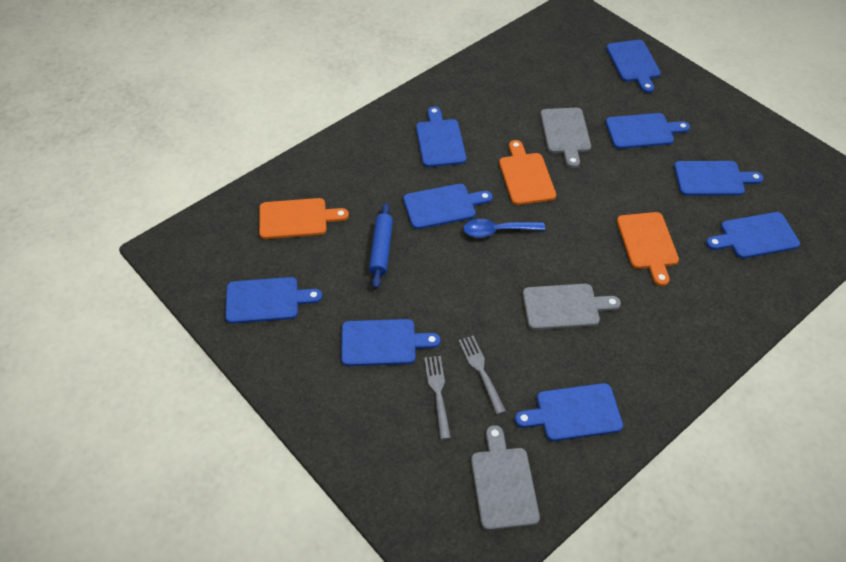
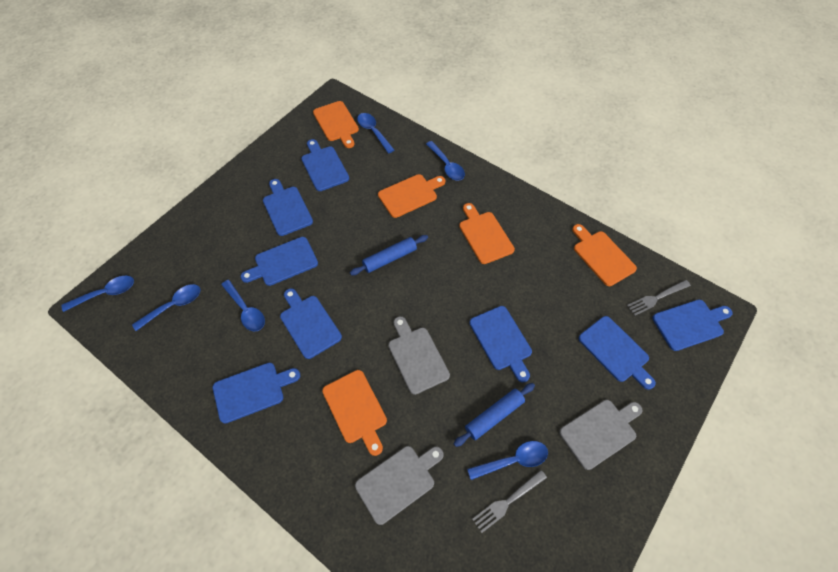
blue cutting board: 9 -> 8
blue rolling pin: 1 -> 2
blue spoon: 1 -> 6
orange cutting board: 3 -> 5

